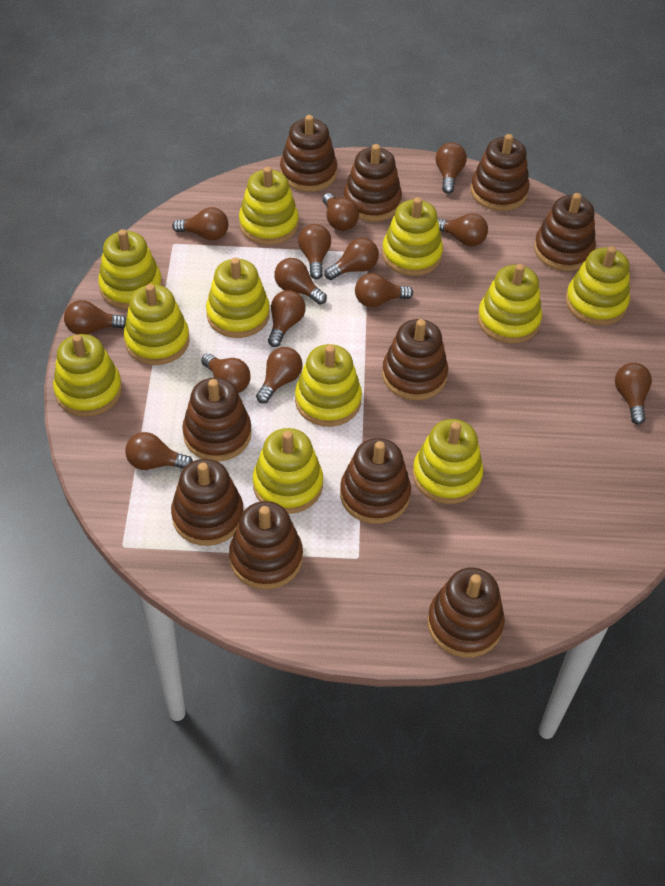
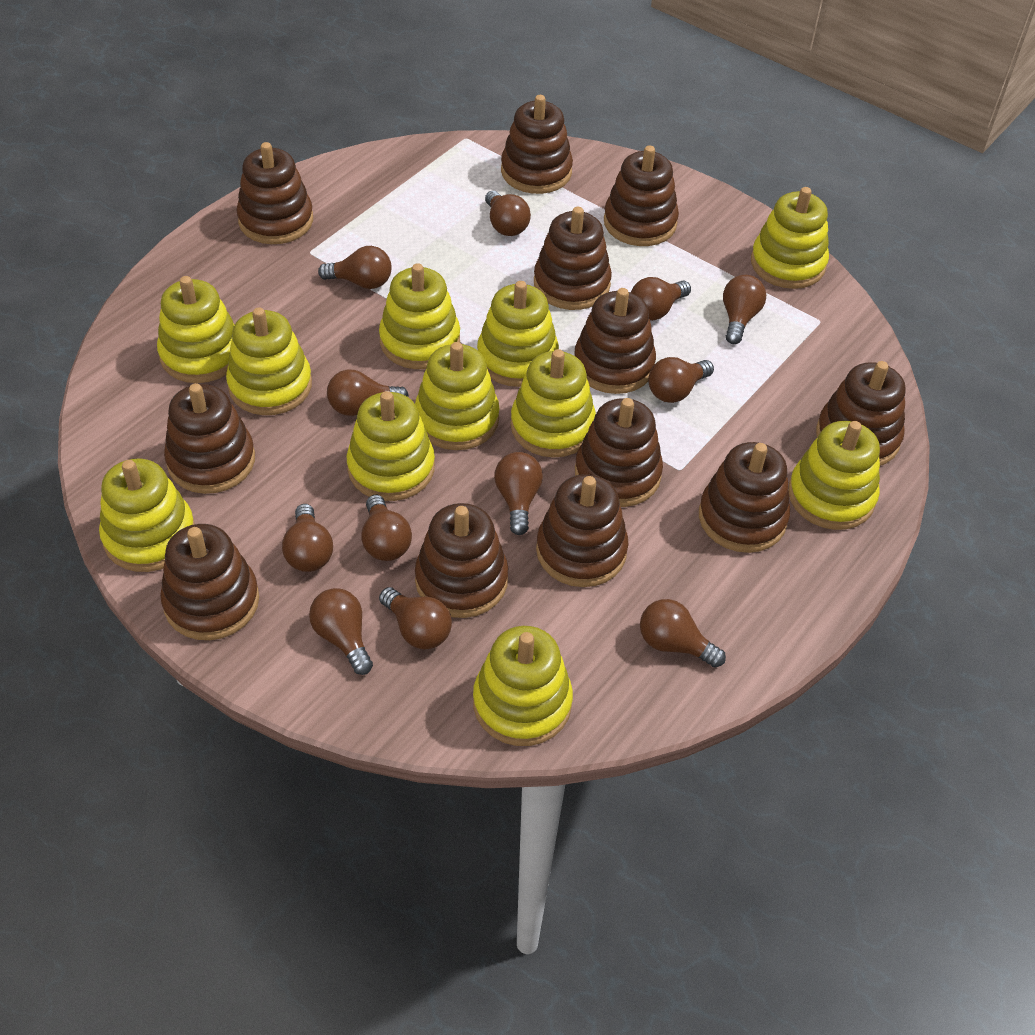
brown light bulb: 14 -> 12
brown stacking toy: 10 -> 12

